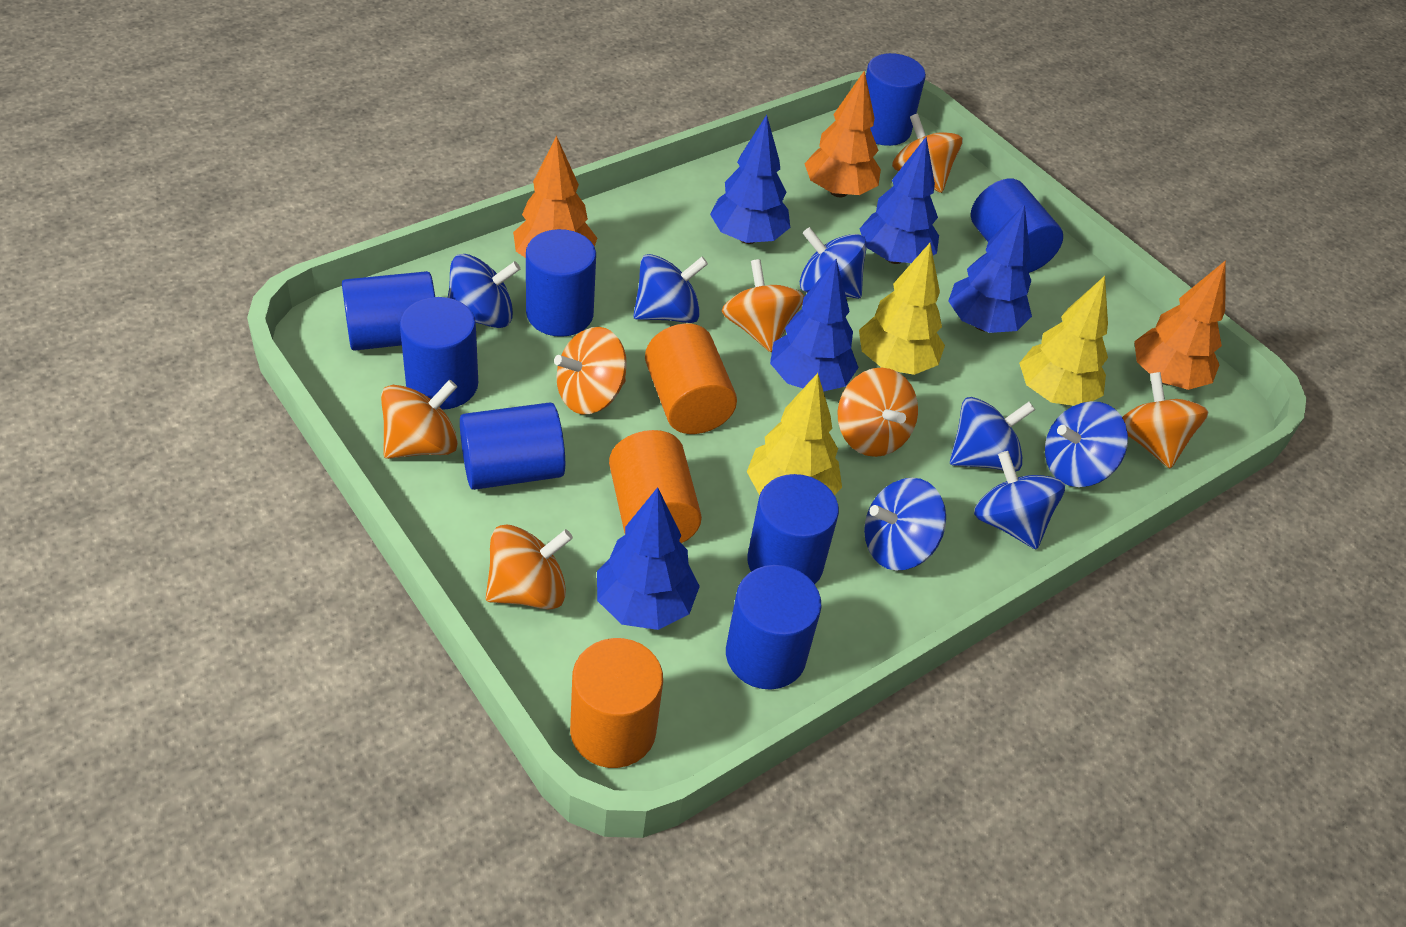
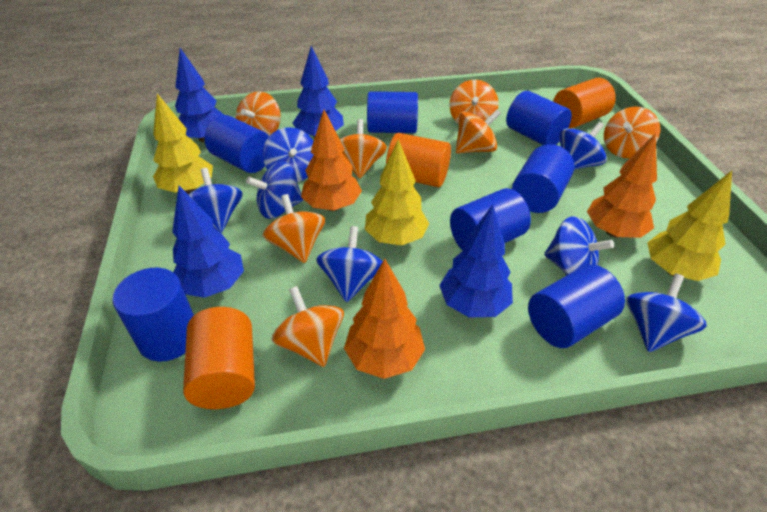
blue cylinder: 8 -> 7
blue tree: 5 -> 4

